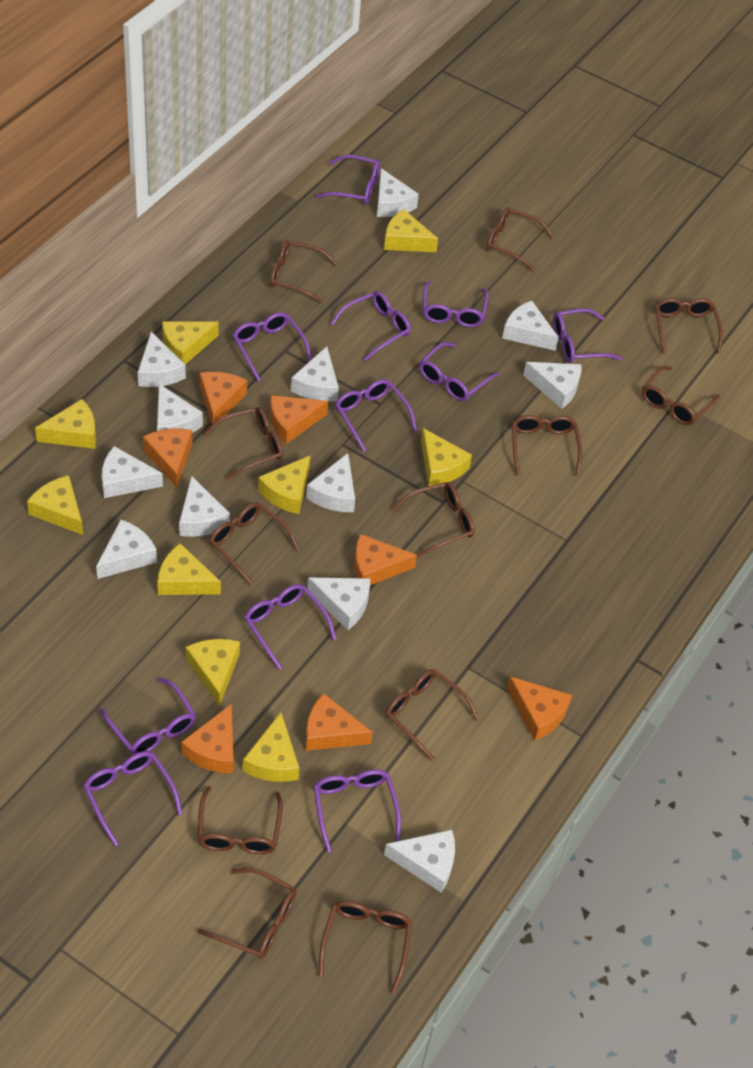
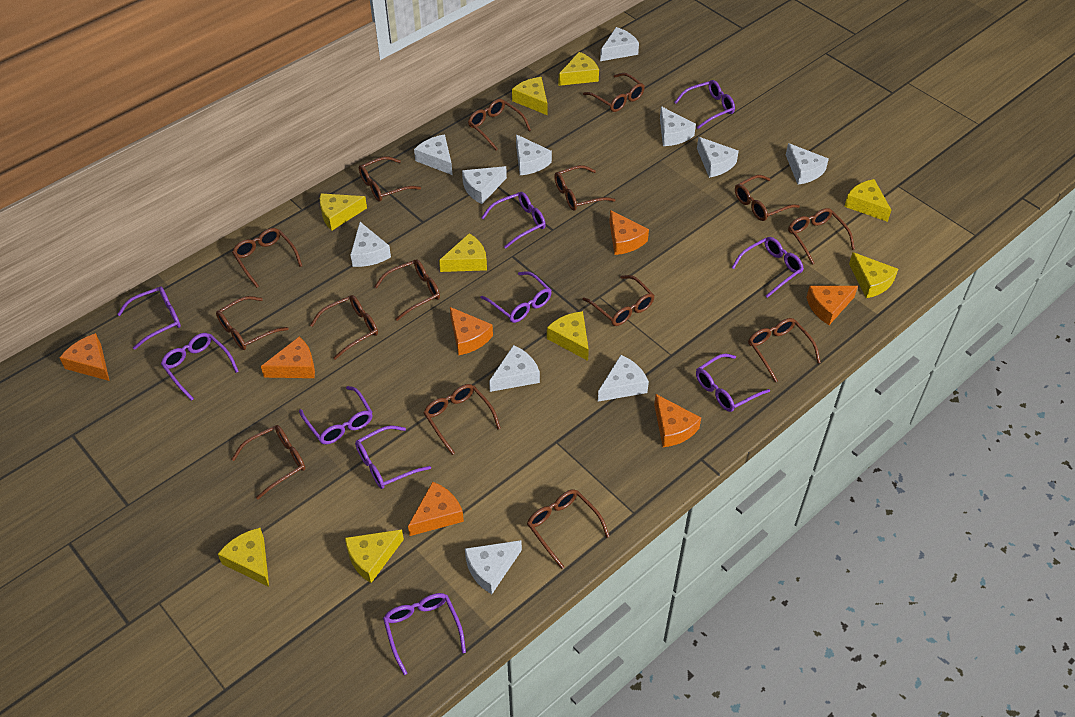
brown glasses: 12 -> 15
purple glasses: 11 -> 10
white cheese: 12 -> 11

